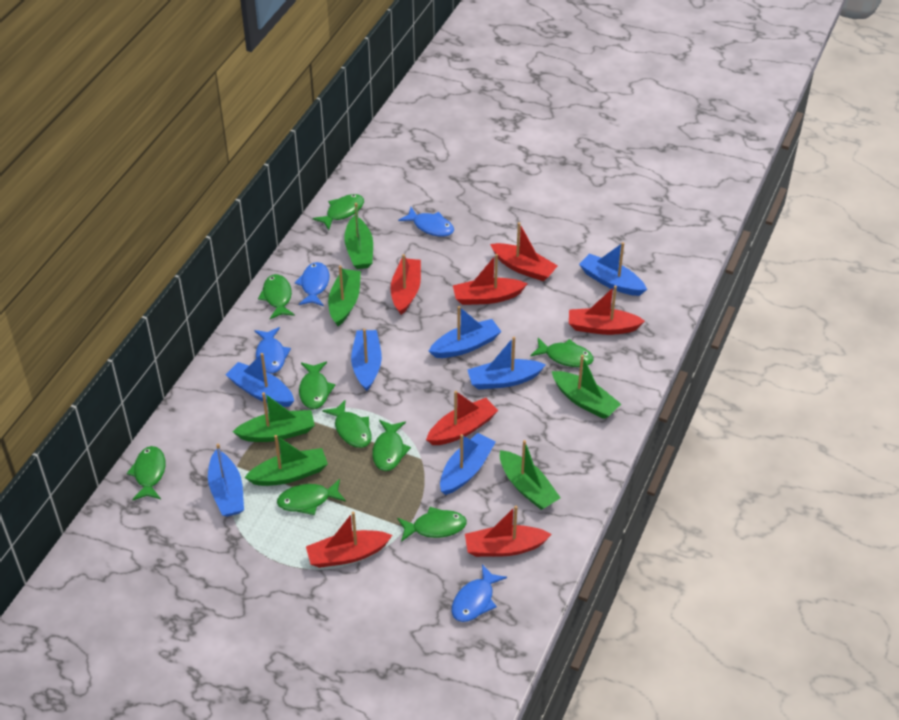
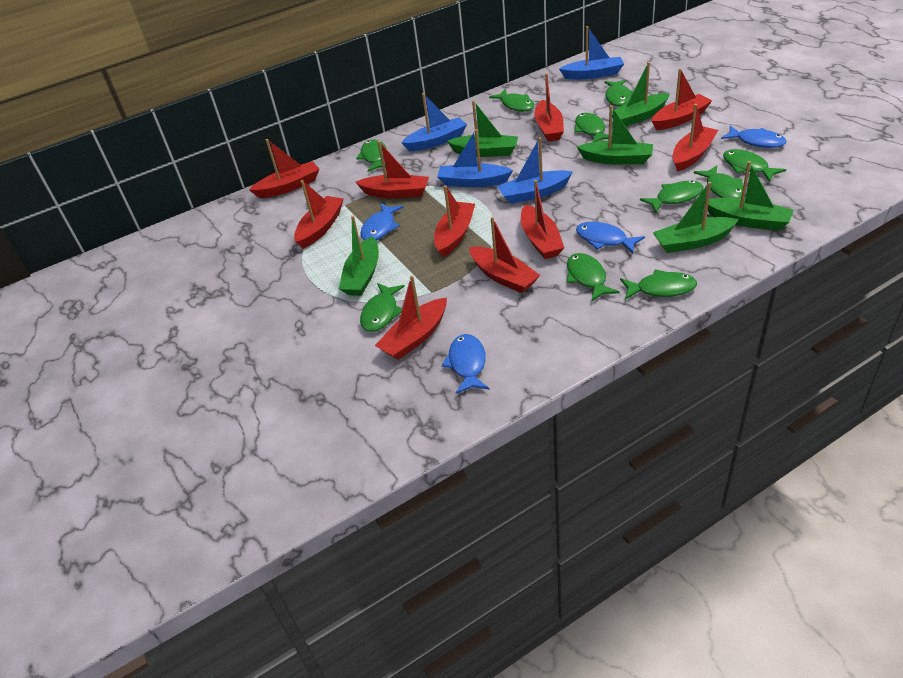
blue boat: 7 -> 4
green fish: 9 -> 10
red boat: 7 -> 10

